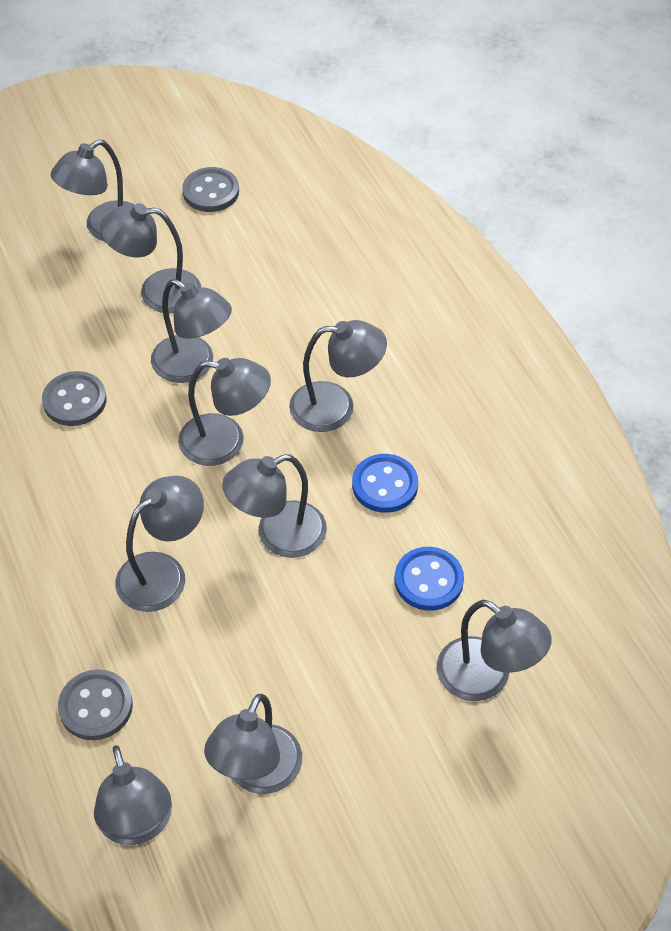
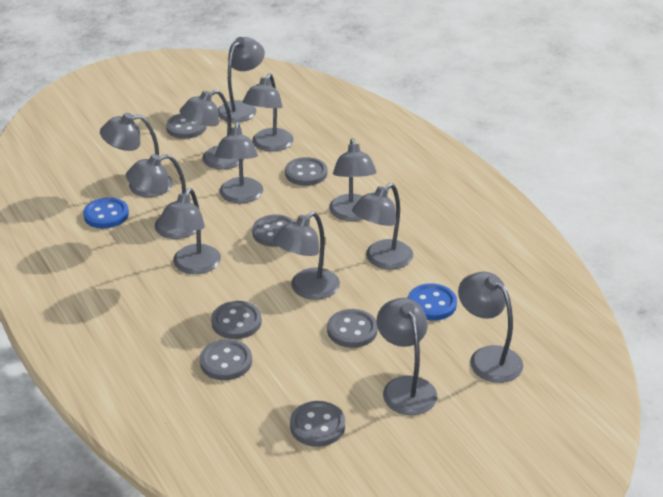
grey button: 3 -> 7
grey lamp: 10 -> 12

